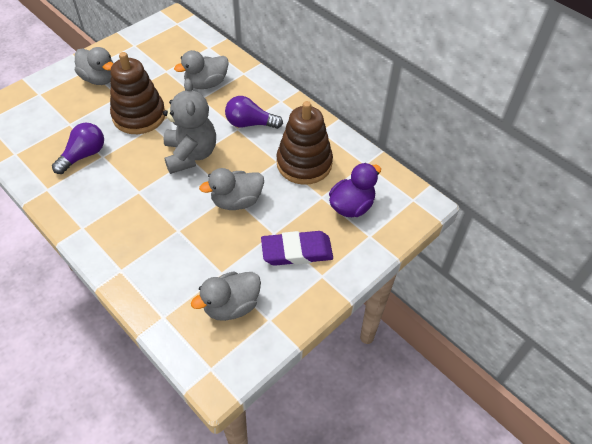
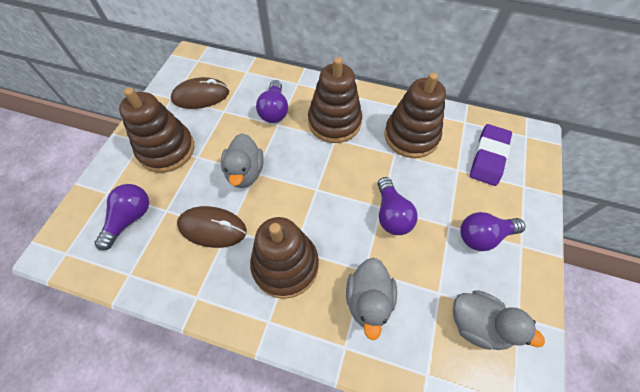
brown mouse: 0 -> 2
brown stacking toy: 2 -> 4
grey duck: 4 -> 3
grey teddy bear: 1 -> 0
purple duck: 1 -> 0
purple light bulb: 2 -> 4

